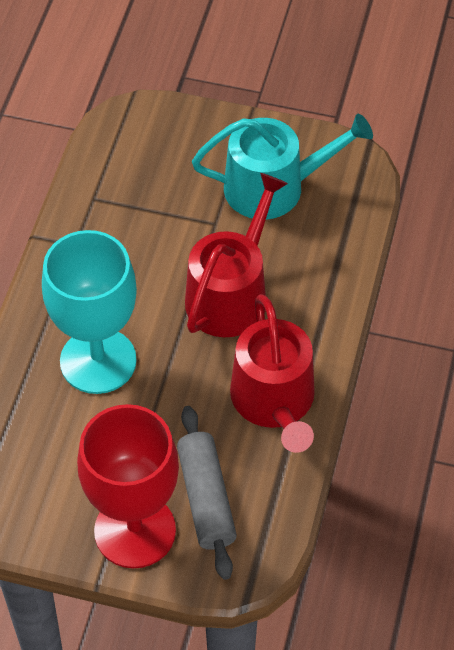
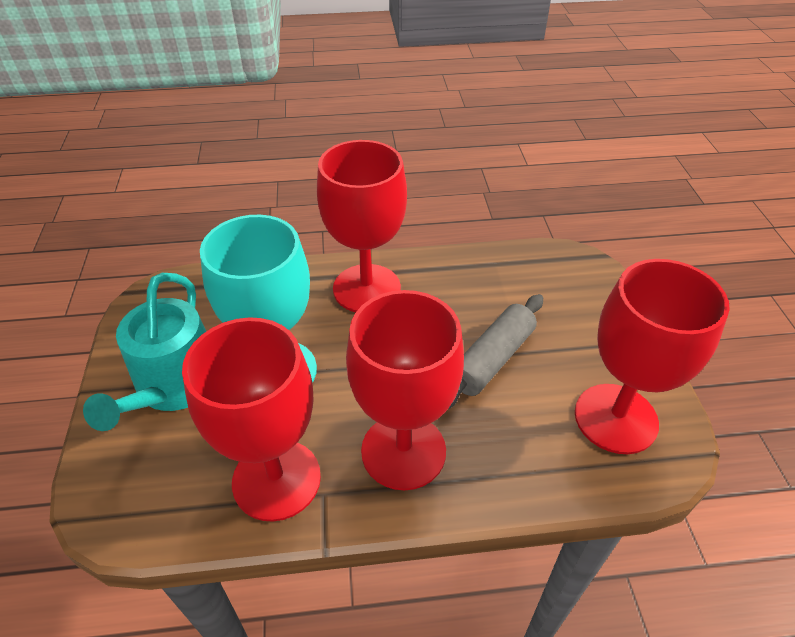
red goblet: 1 -> 4
red watering can: 2 -> 0

